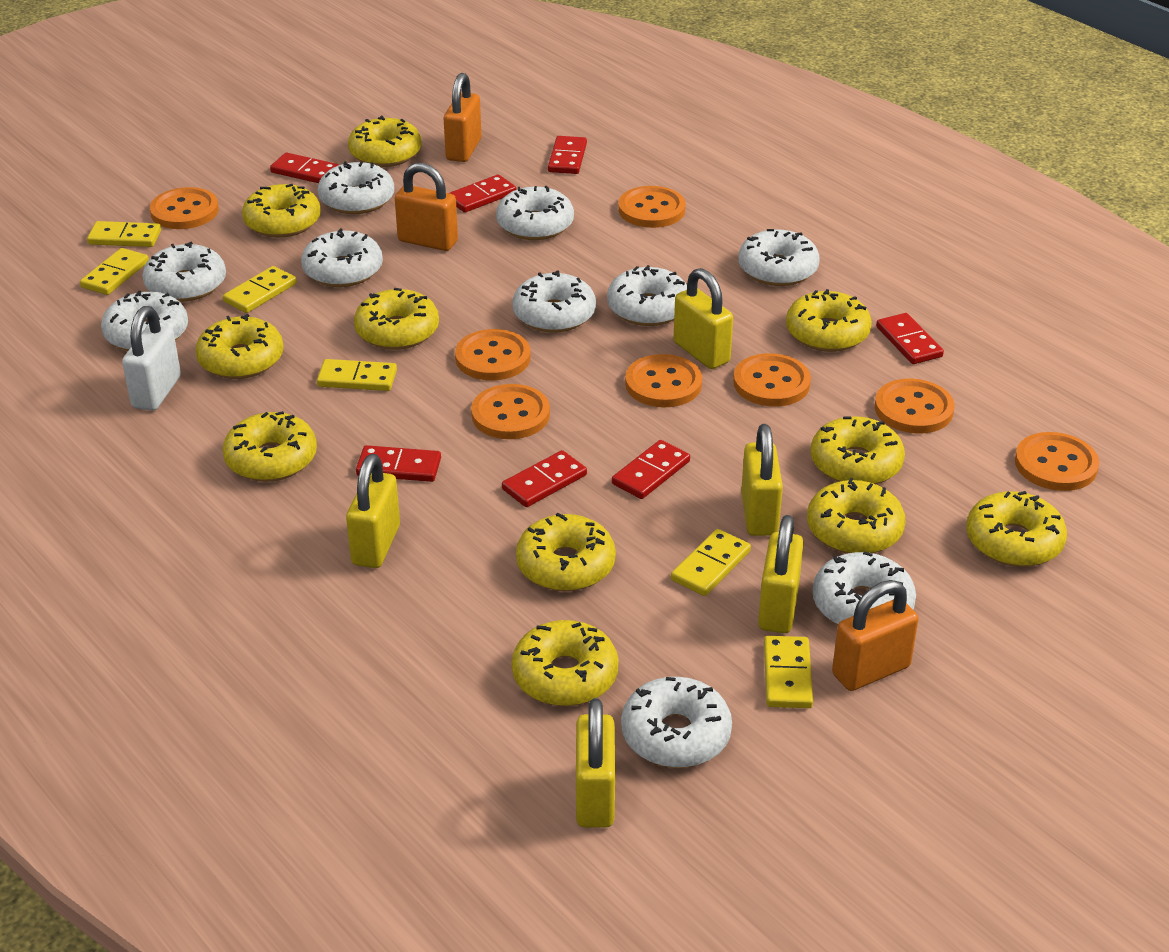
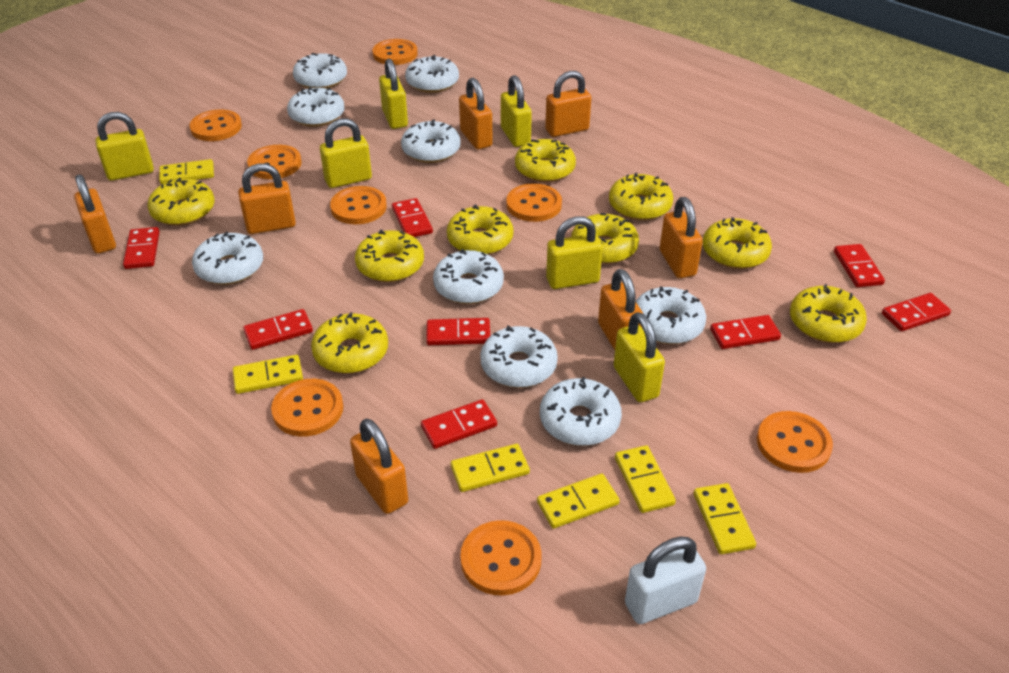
orange padlock: 3 -> 7
red domino: 7 -> 8
white donut: 10 -> 9
yellow donut: 11 -> 9
yellow padlock: 5 -> 6

